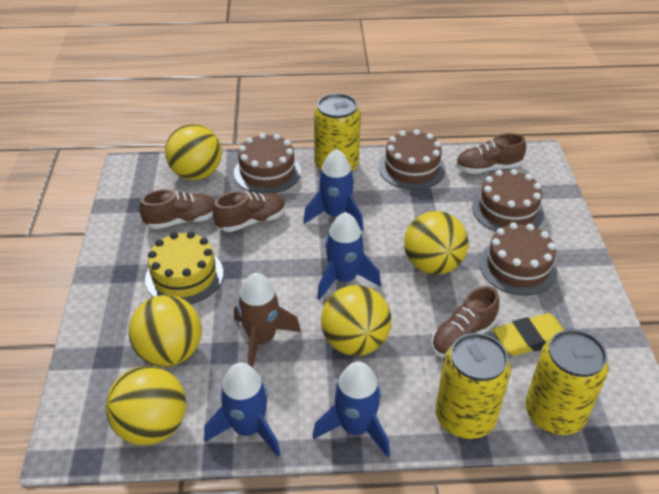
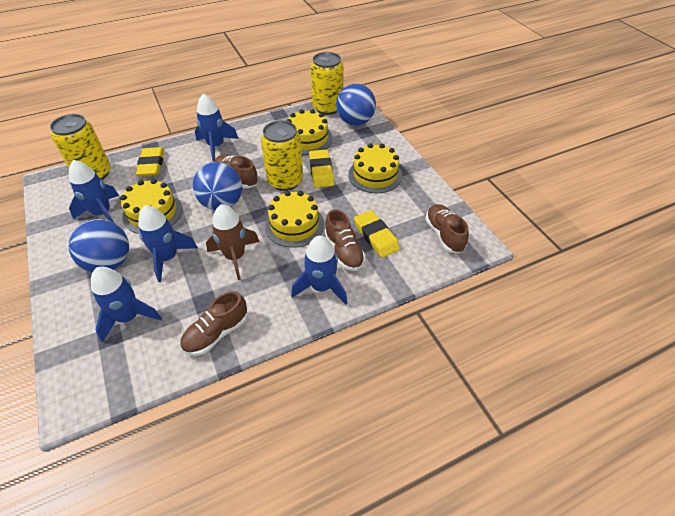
blue ball: 0 -> 3
blue rocket: 4 -> 5
brown cake: 4 -> 0
yellow ball: 5 -> 0
yellow cake: 1 -> 4
yellow eraser: 1 -> 3

